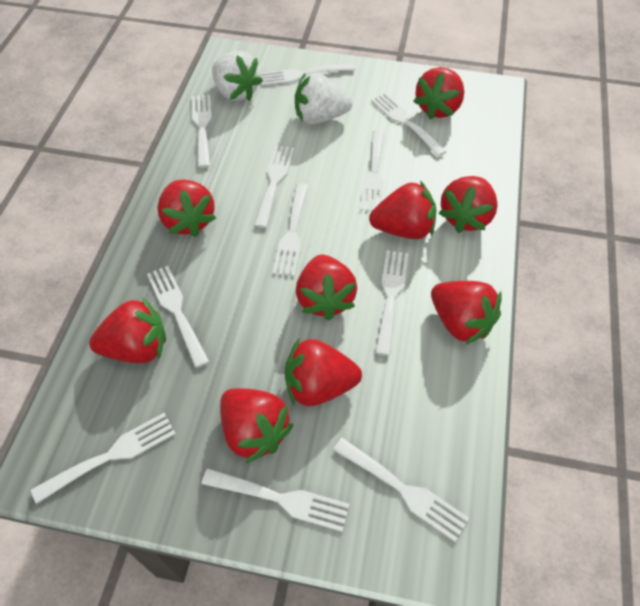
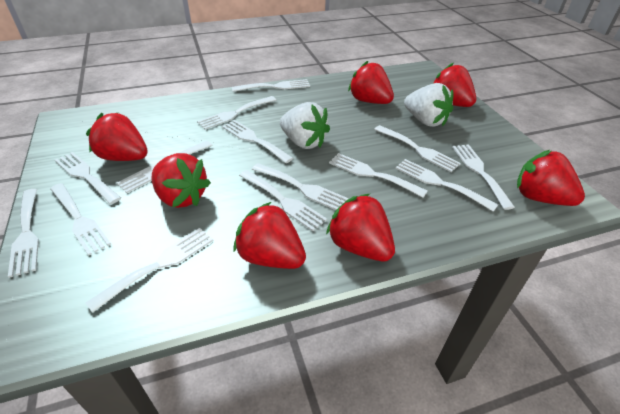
red strawberry: 9 -> 7
white fork: 11 -> 14

